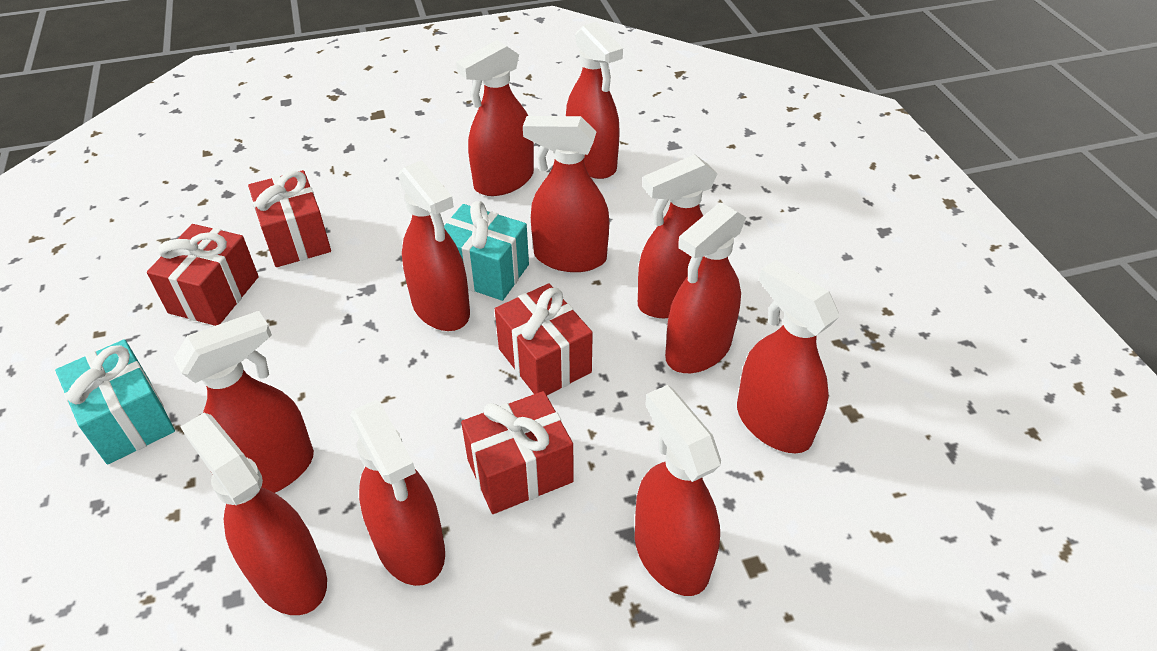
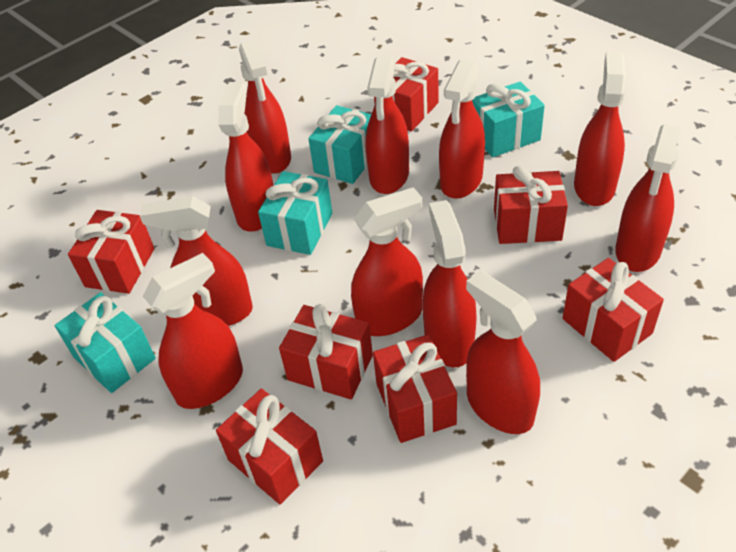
red gift: 4 -> 7
turquoise gift: 2 -> 4

